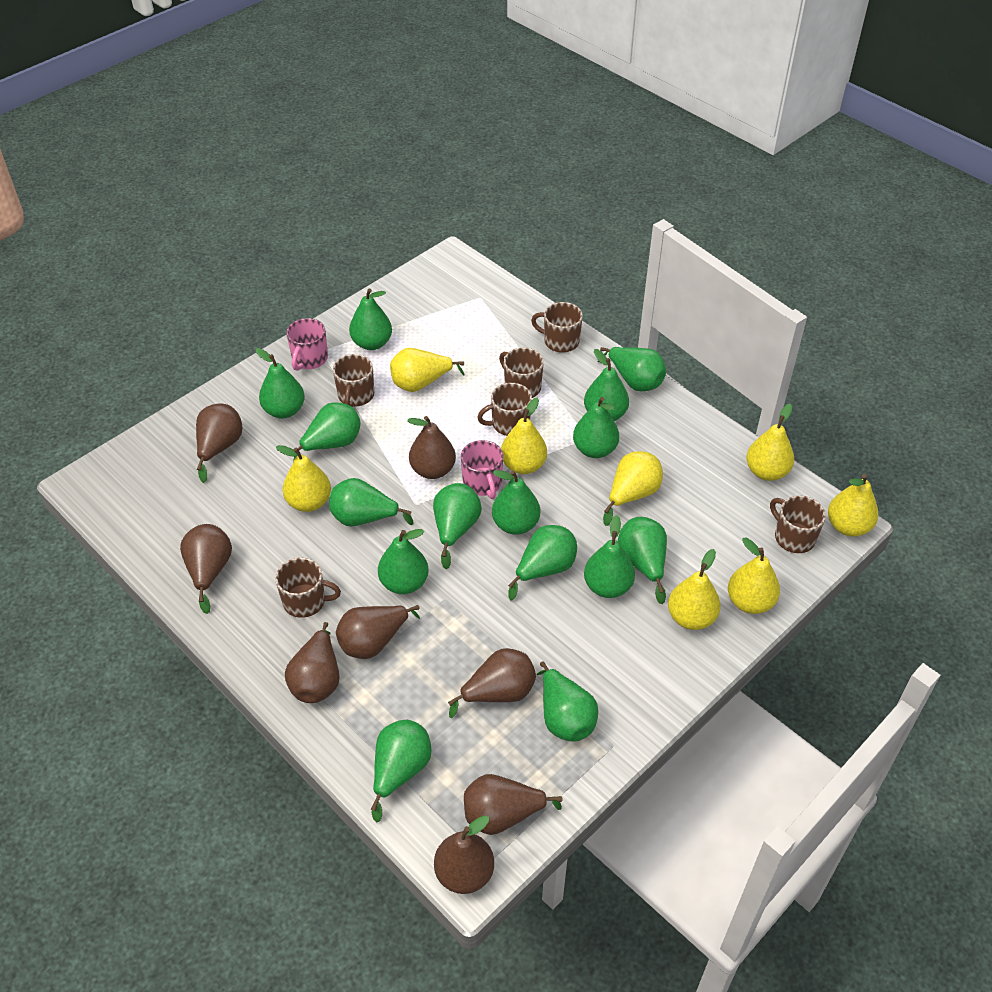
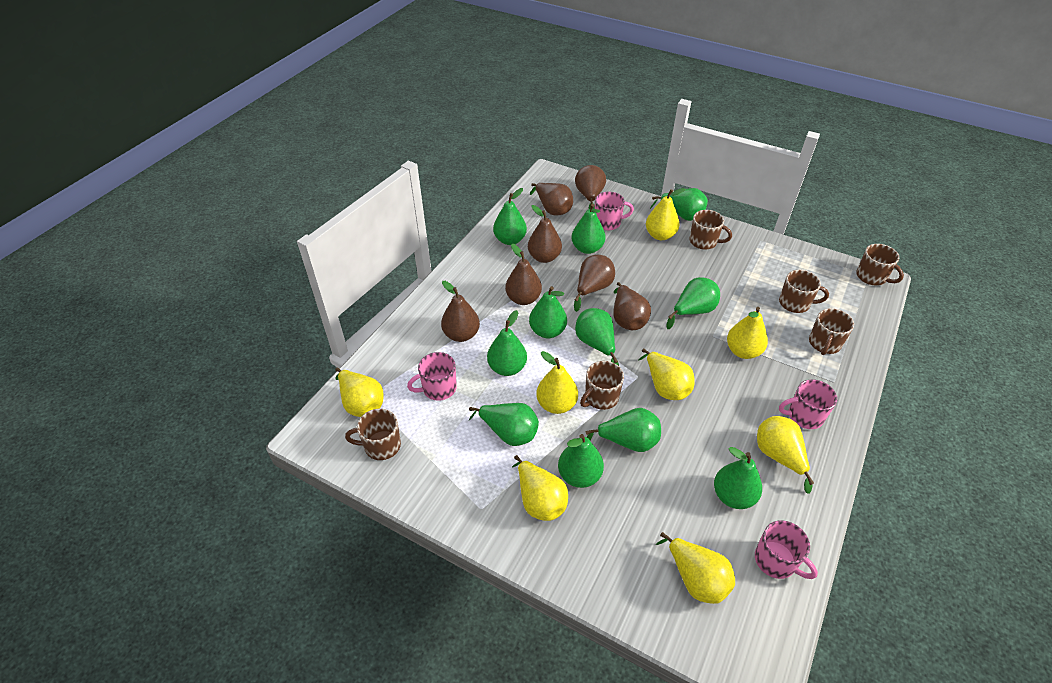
brown pear: 8 -> 7
green pear: 15 -> 11
pink mug: 2 -> 4

